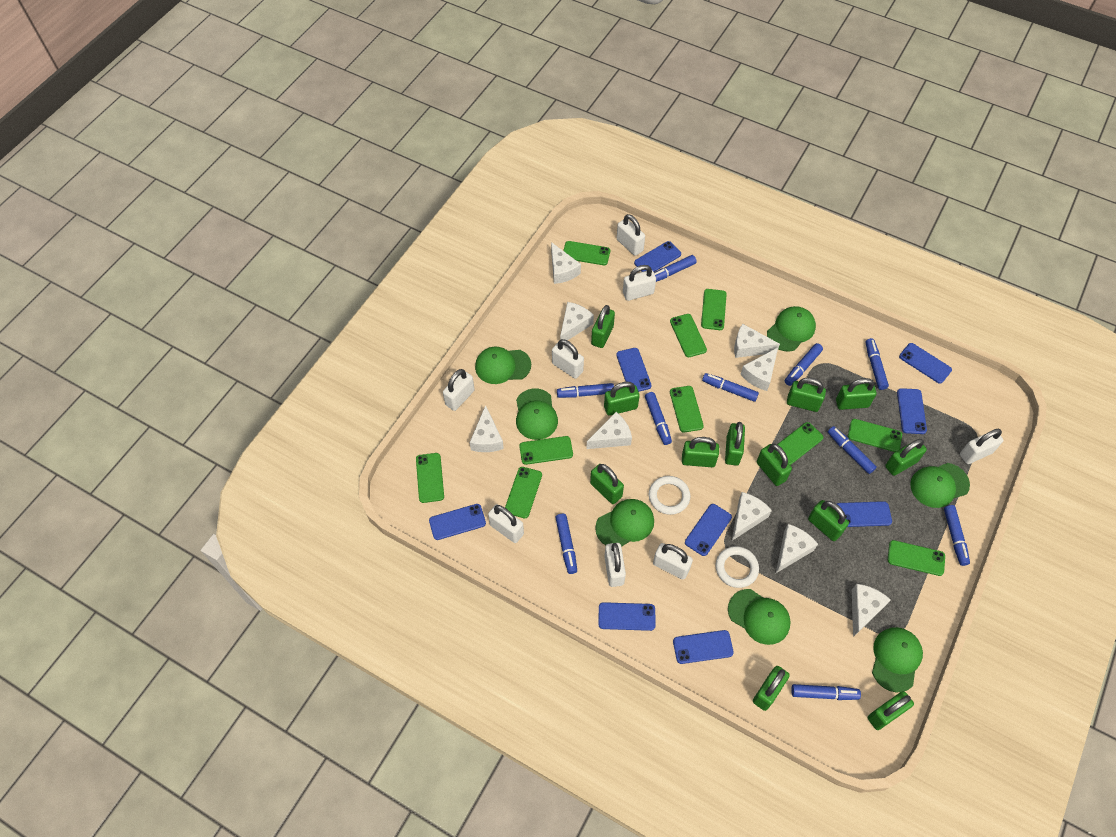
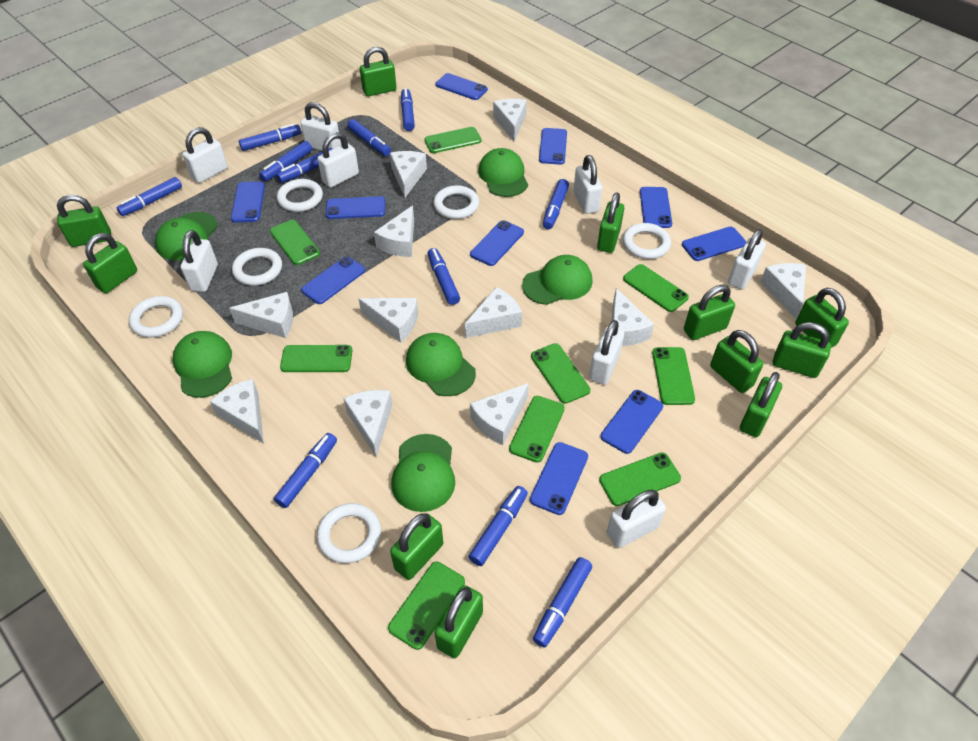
blue marker: 10 -> 11
blue phone: 9 -> 10
green cap: 7 -> 6
green padlock: 12 -> 11
green phone: 10 -> 9
white cheese: 9 -> 11
white ring: 2 -> 6

